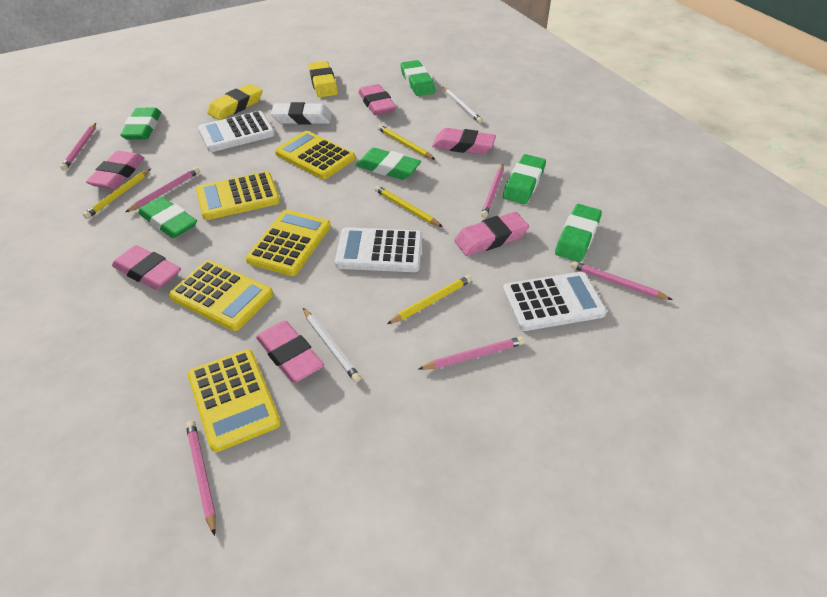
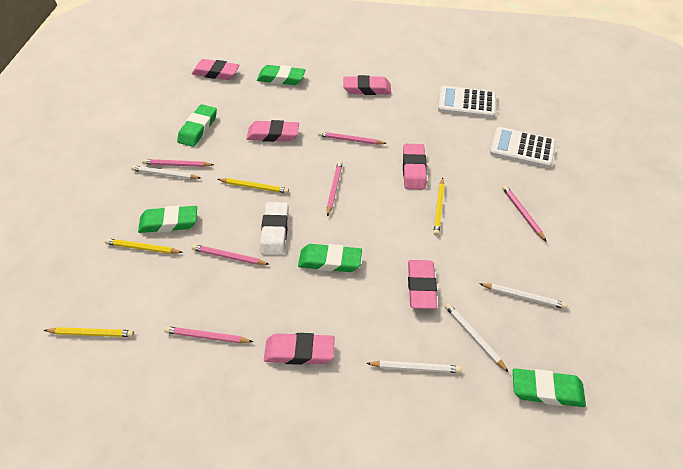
green eraser: 6 -> 5
white calculator: 3 -> 2
white pencil: 2 -> 4
yellow calculator: 5 -> 0
yellow eraser: 2 -> 0

